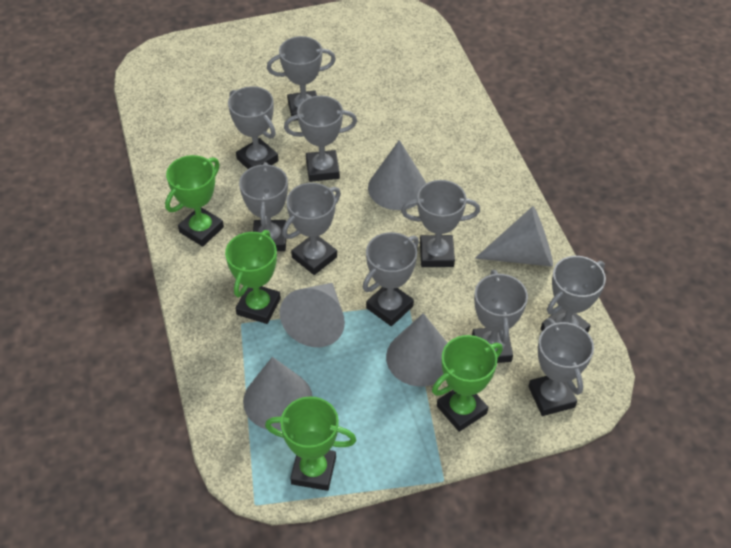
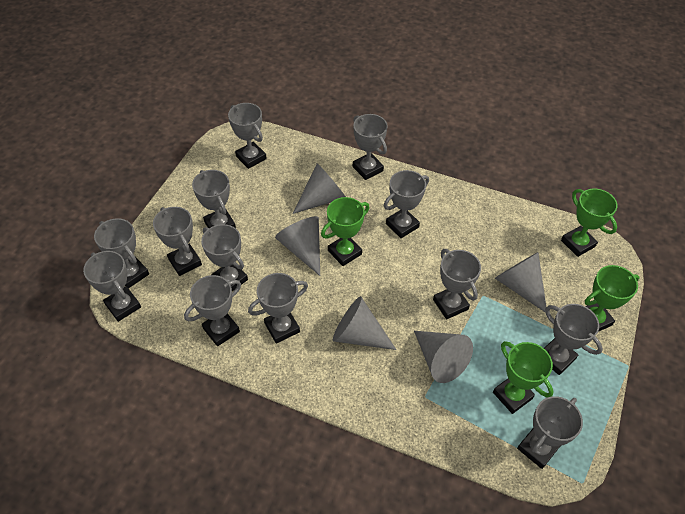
grey trophy: 10 -> 13

